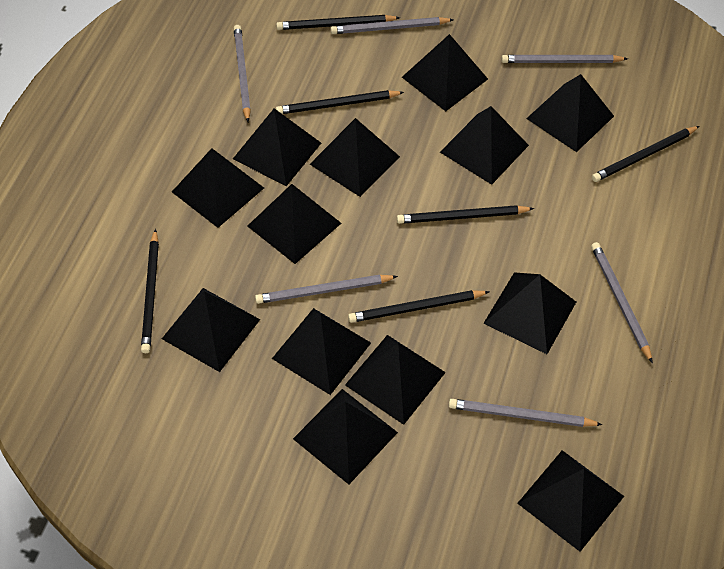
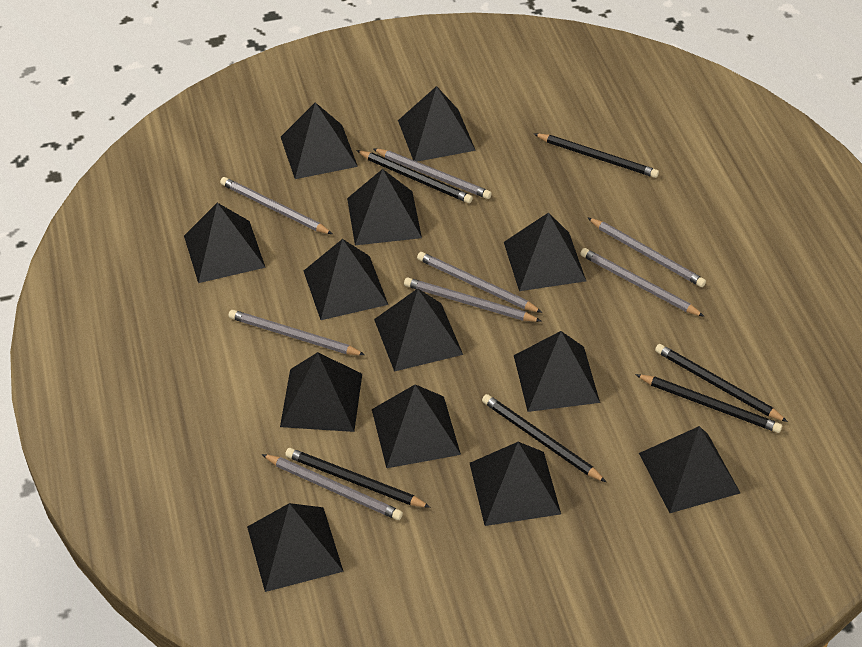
grey pencil: 6 -> 8

